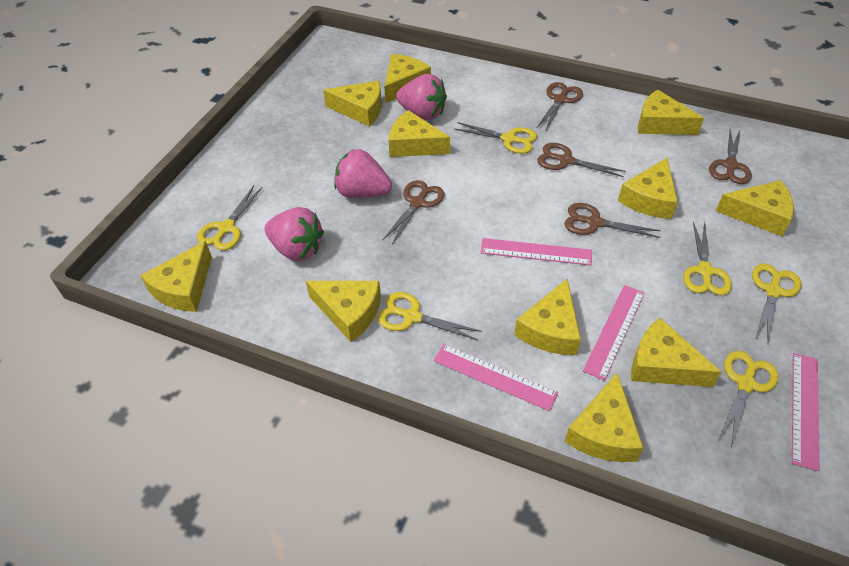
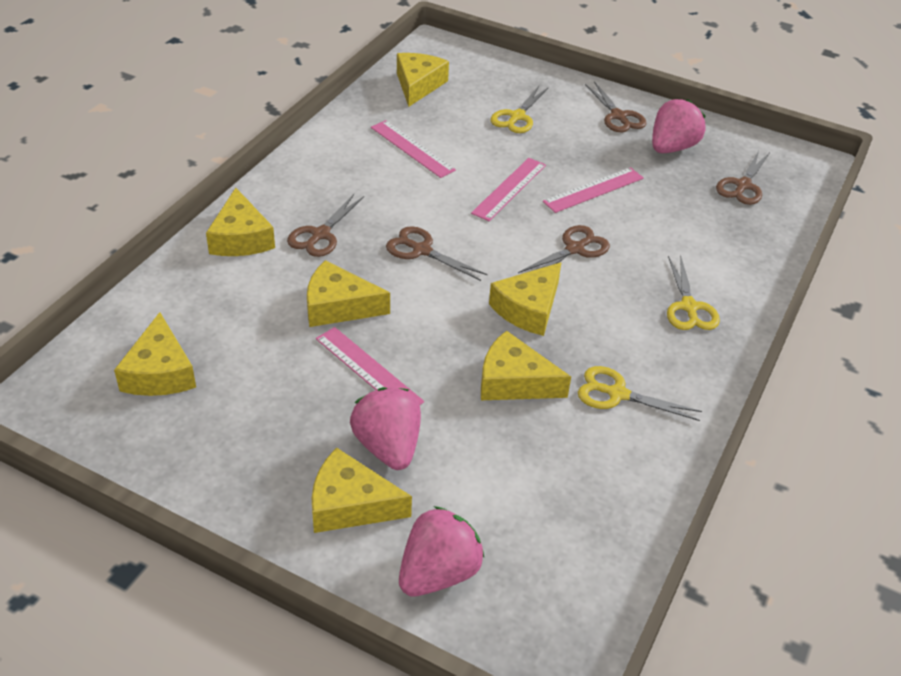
yellow cheese: 11 -> 7
yellow scissors: 6 -> 3

